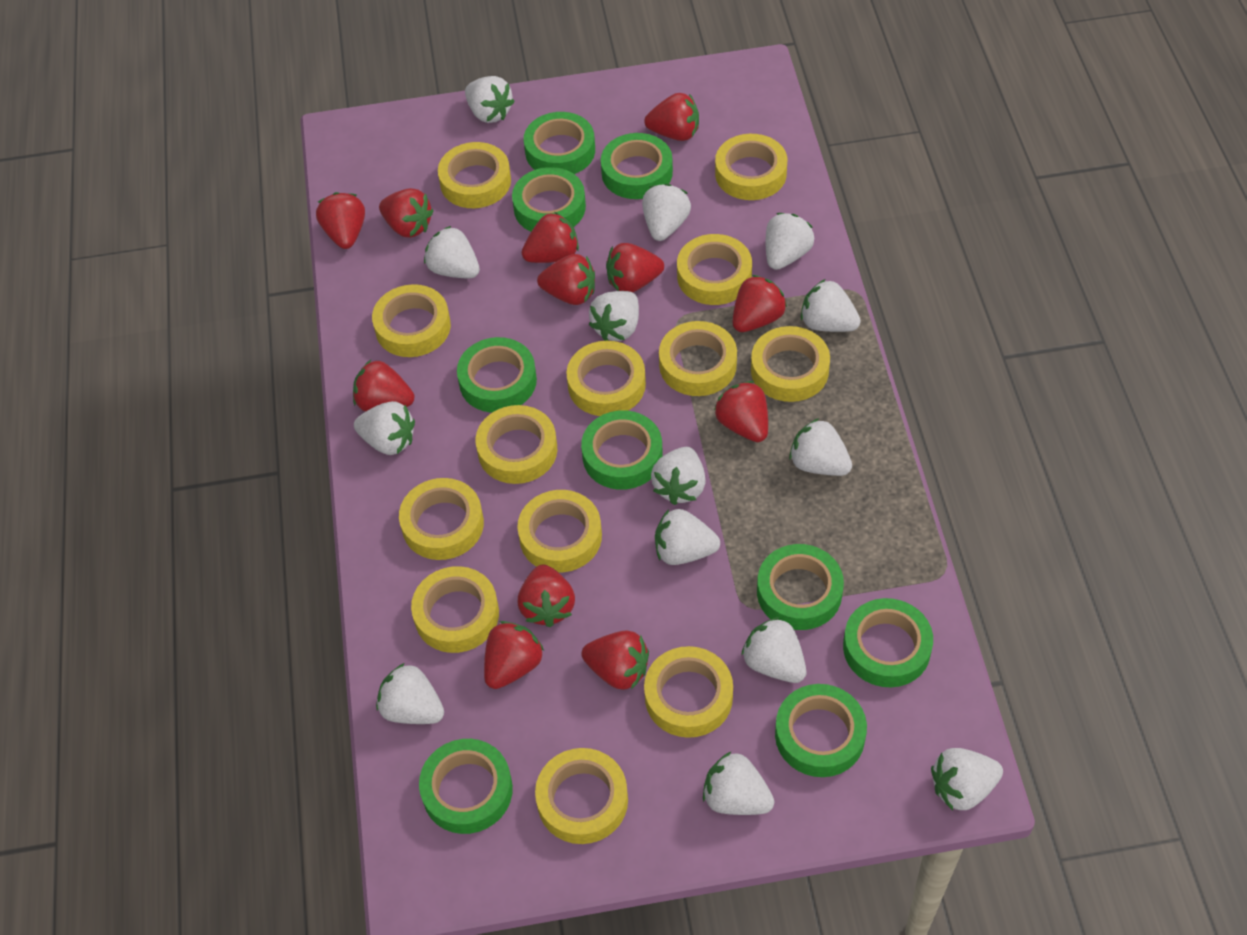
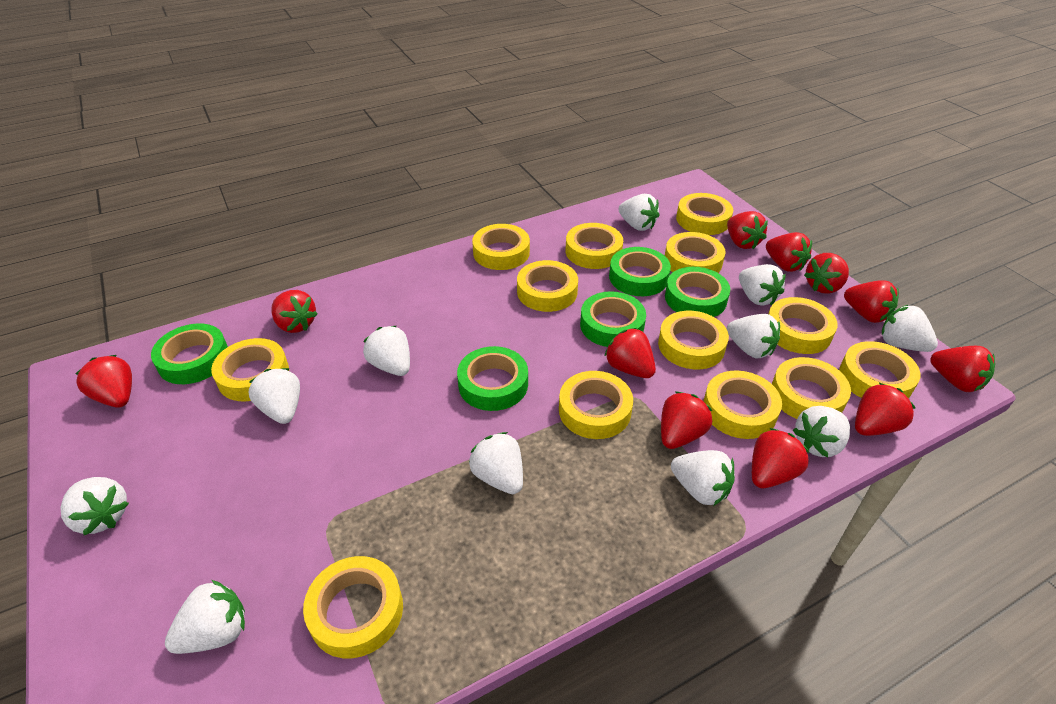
green tape: 9 -> 5
red strawberry: 12 -> 11
white strawberry: 14 -> 11

